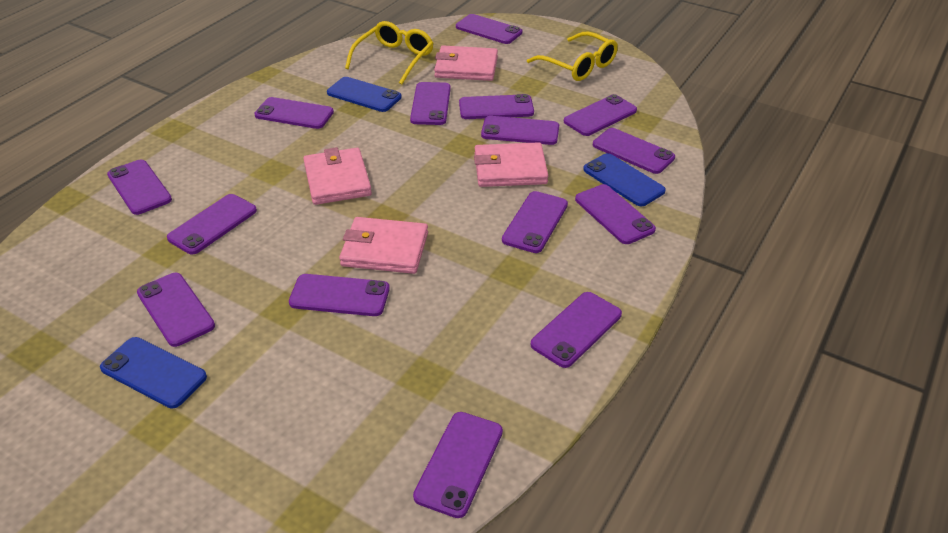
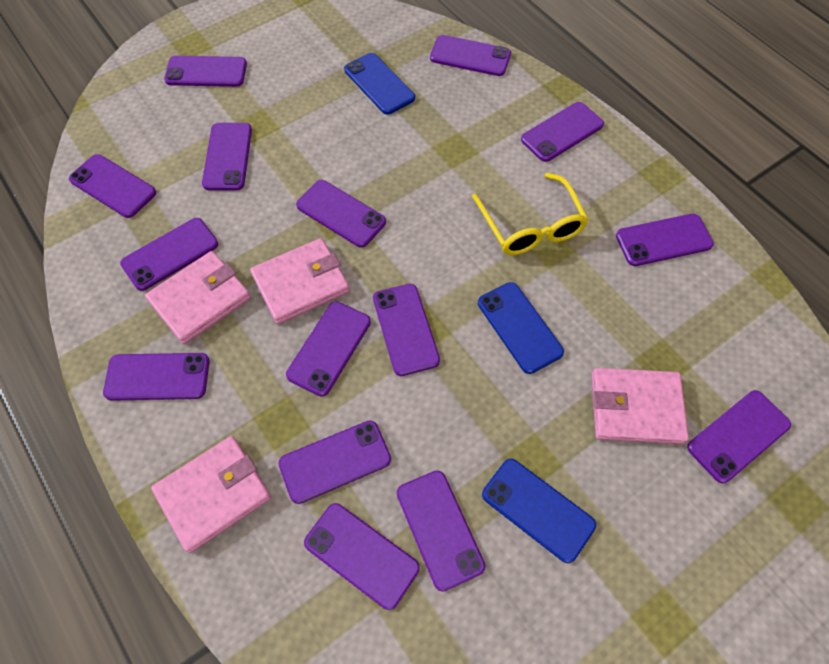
yellow glasses: 2 -> 1

